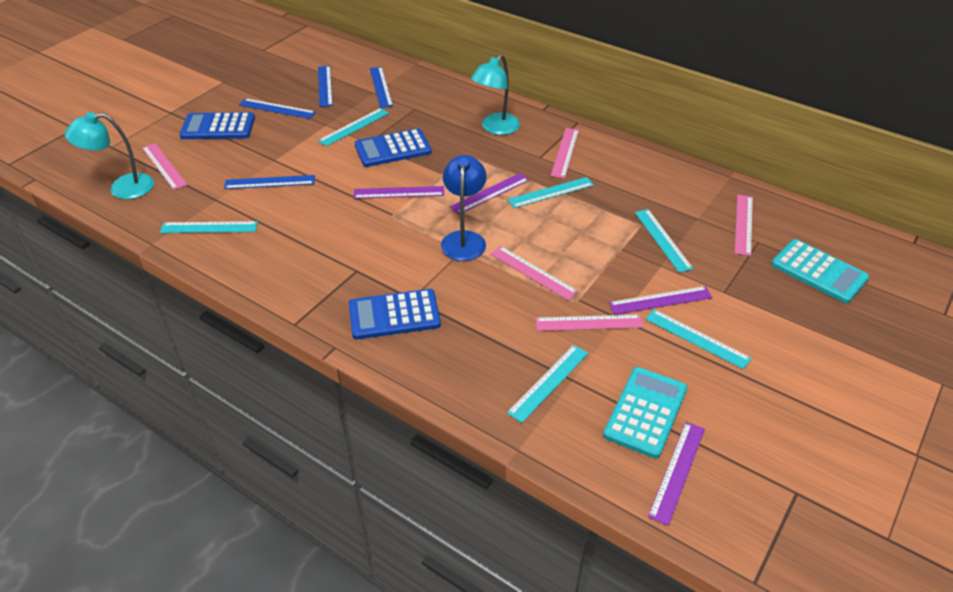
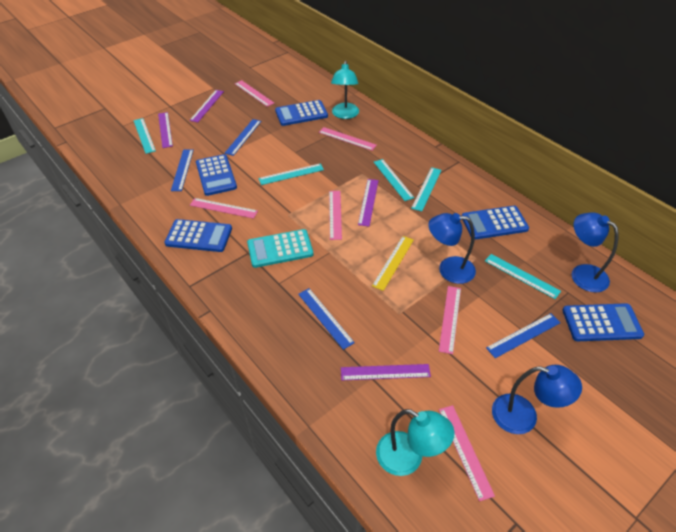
blue calculator: 3 -> 5
blue lamp: 1 -> 3
pink ruler: 5 -> 6
turquoise calculator: 2 -> 1
turquoise ruler: 6 -> 5
yellow ruler: 0 -> 1

